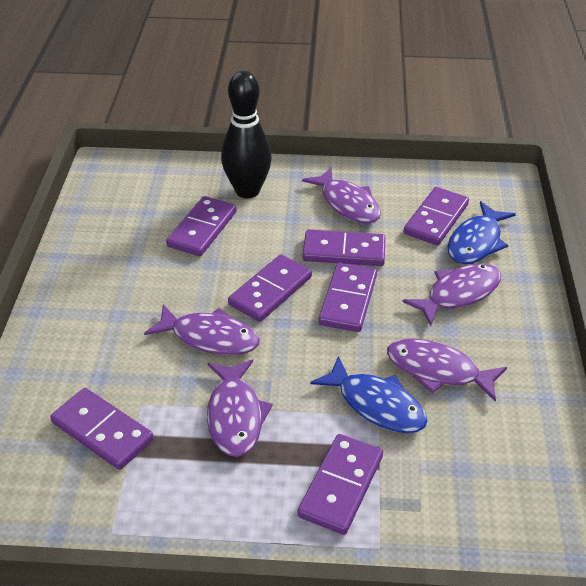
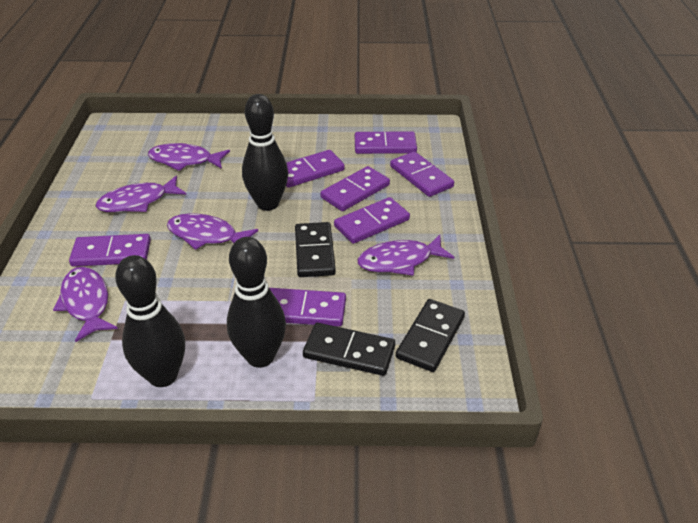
black bowling pin: 1 -> 3
black domino: 0 -> 3
blue fish: 2 -> 0

